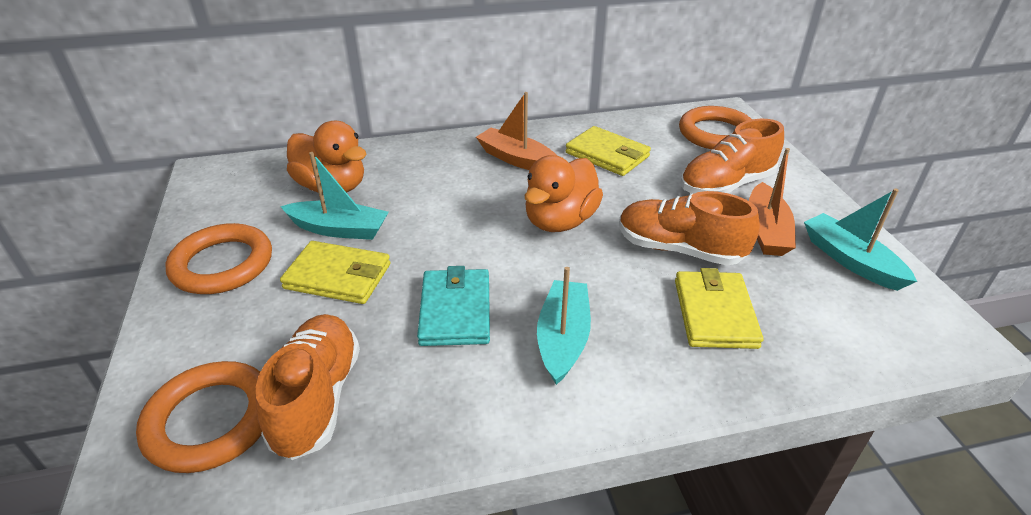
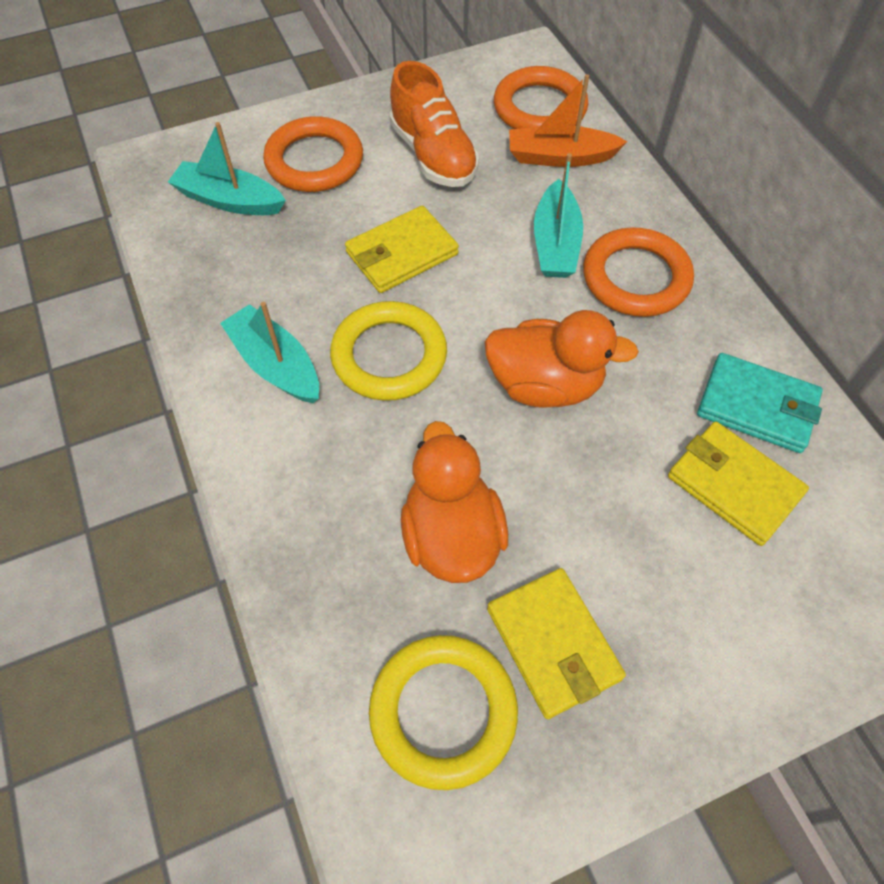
orange boat: 2 -> 1
orange shoe: 3 -> 1
yellow ring: 0 -> 2

